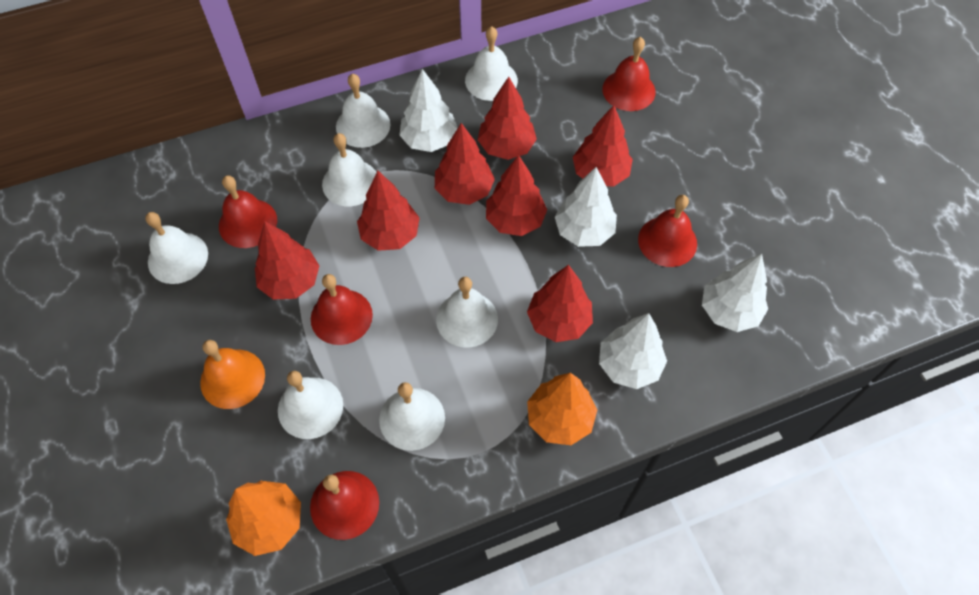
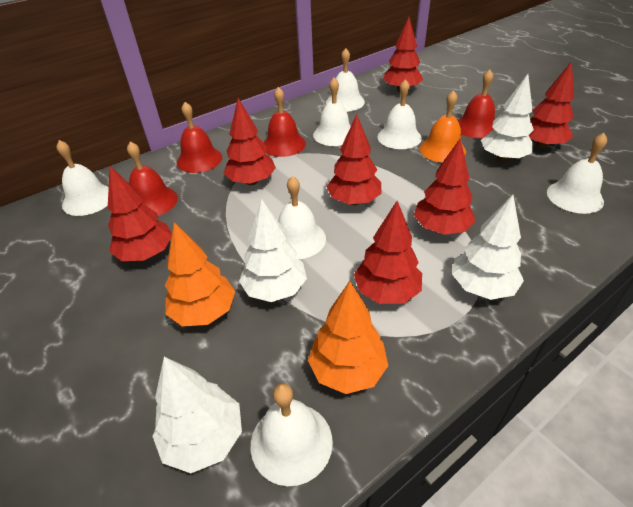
red bell: 5 -> 4

